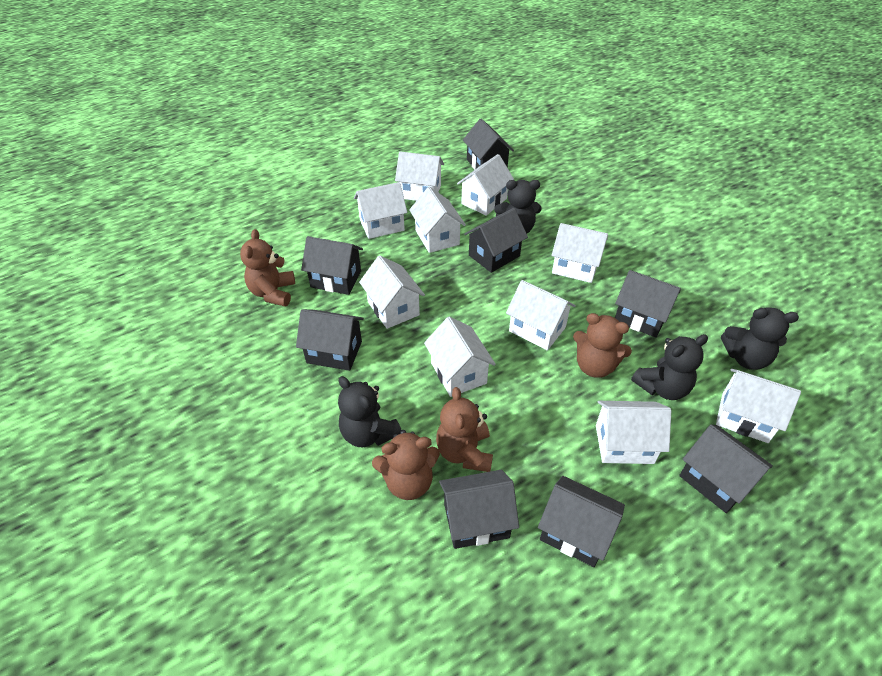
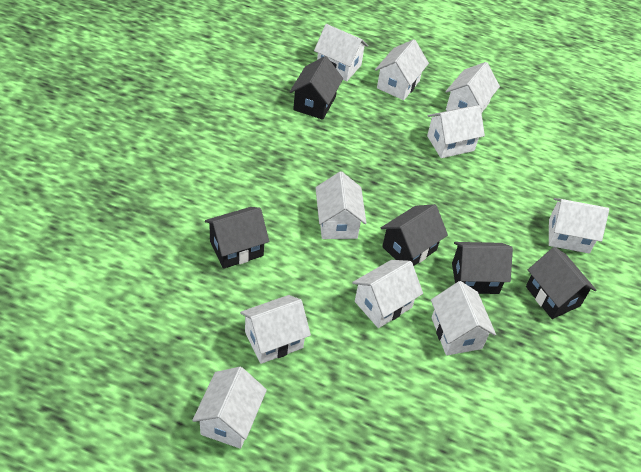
black house: 8 -> 5
black teddy bear: 4 -> 0
brown teddy bear: 4 -> 0

